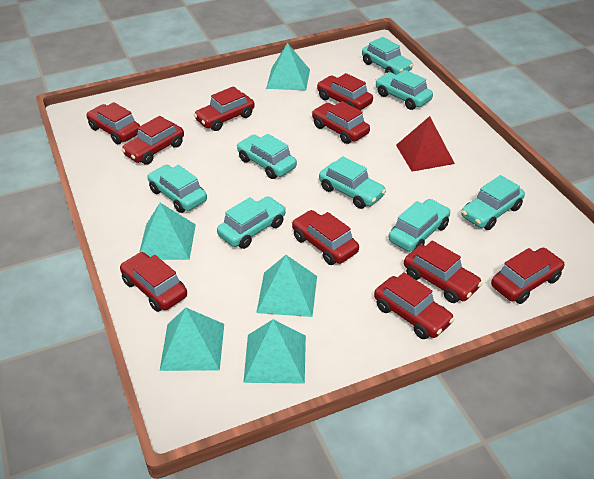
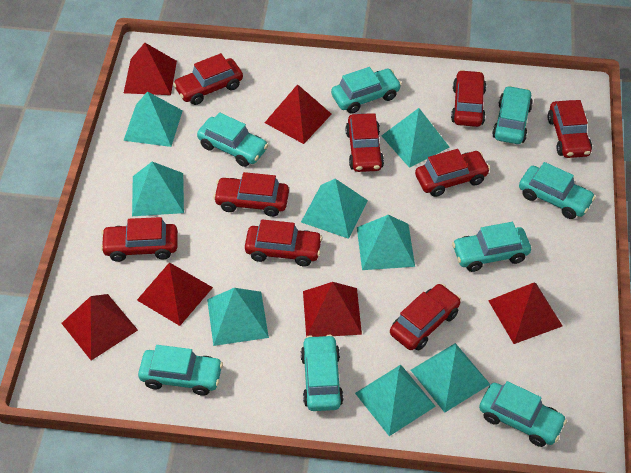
red car: 10 -> 9
red pyramid: 1 -> 6
turquoise pyramid: 5 -> 8

